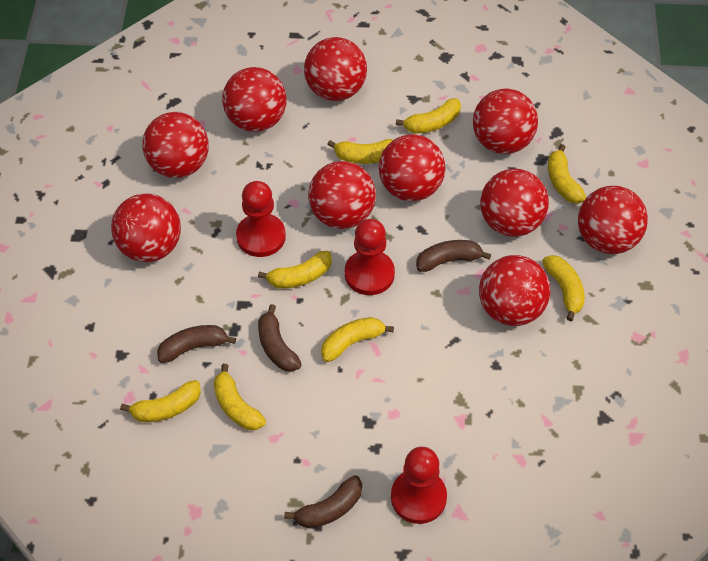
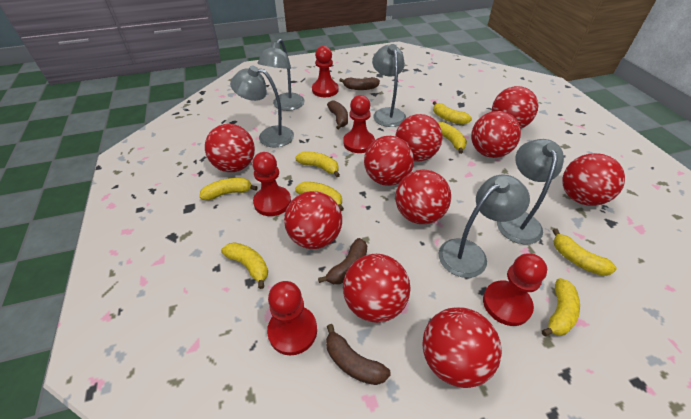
grey lamp: 0 -> 5
red pawn: 3 -> 5

